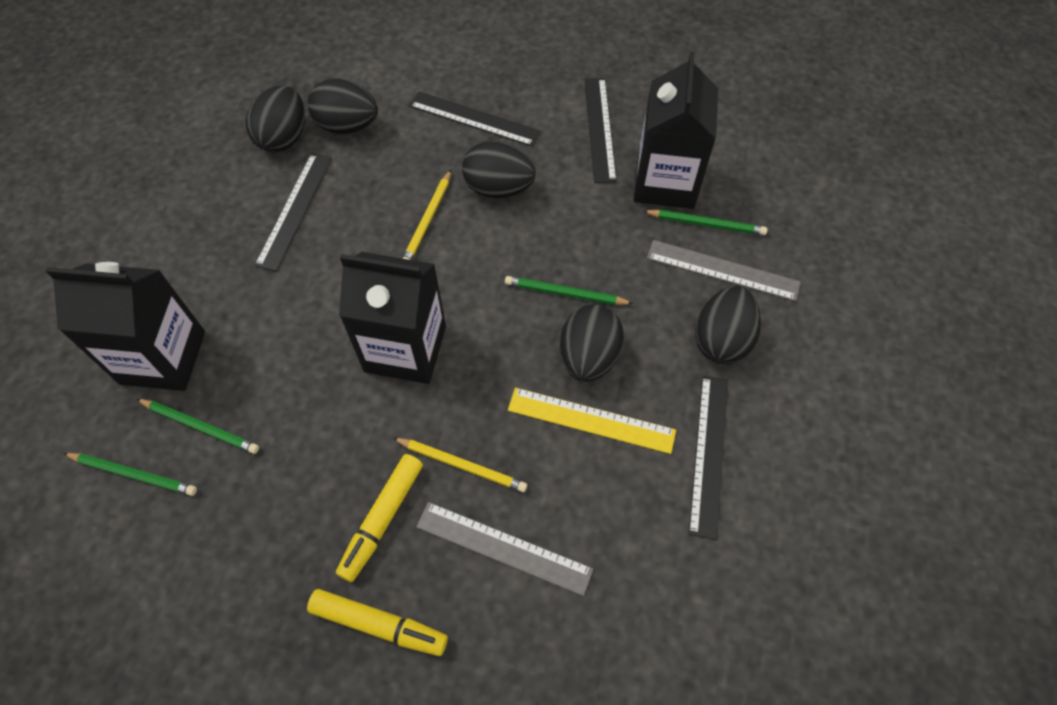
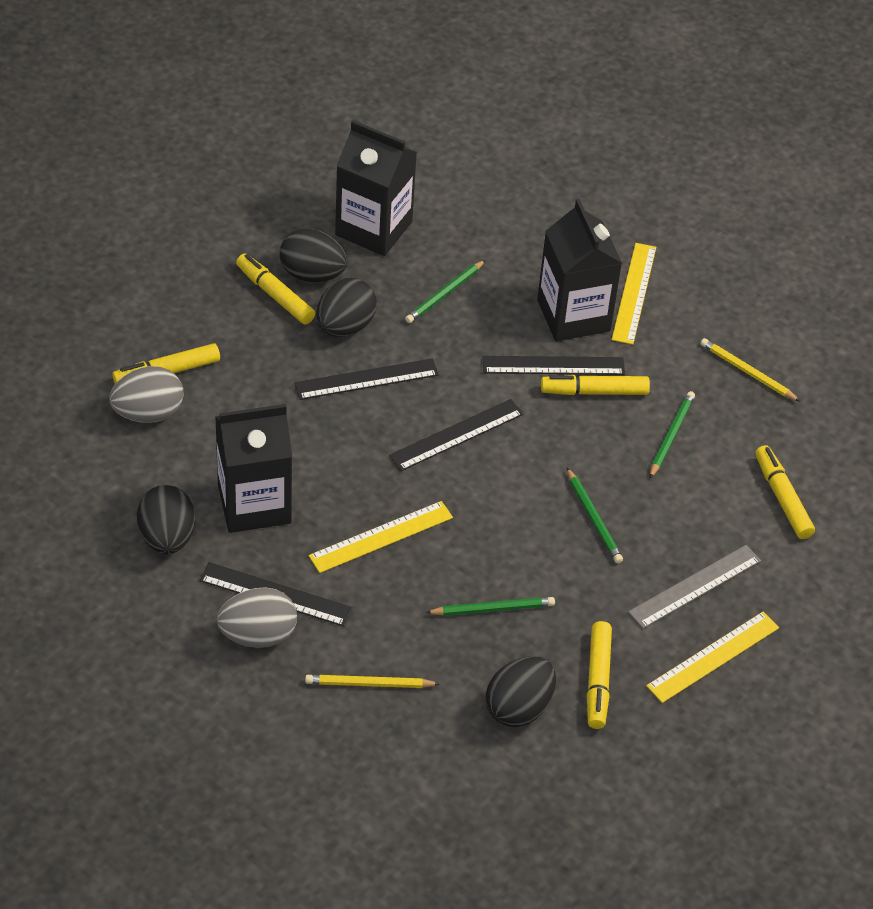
black egg: 5 -> 4
grey egg: 0 -> 2
grey ruler: 2 -> 1
yellow marker: 2 -> 5
yellow ruler: 1 -> 3

